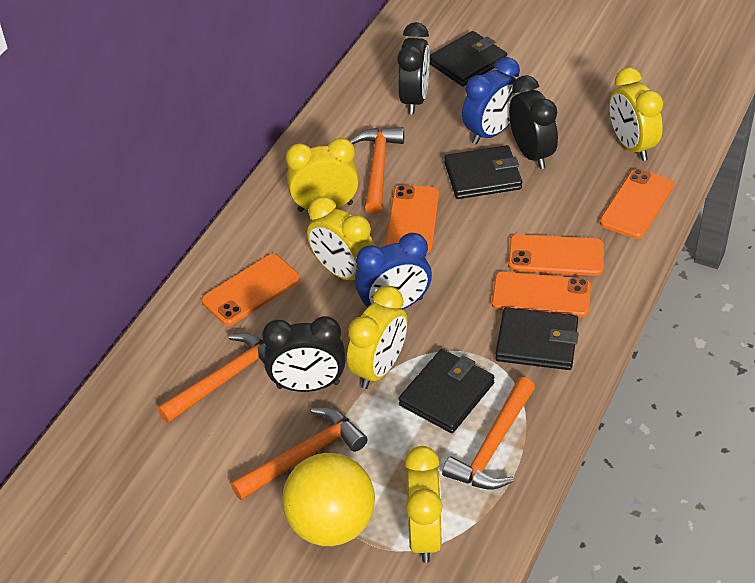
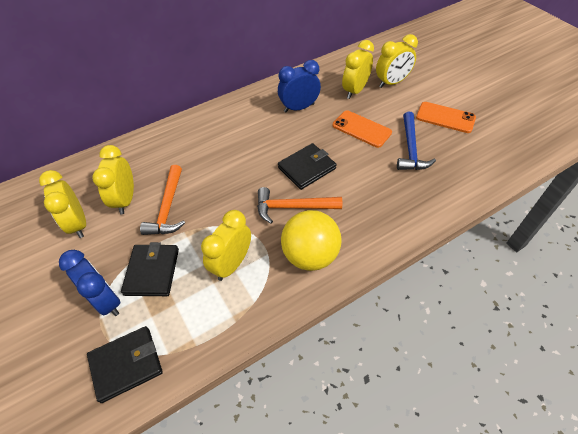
black clock: 3 -> 0
black wallet: 4 -> 3
blue hammer: 0 -> 1
orange hammer: 4 -> 2
orange phone: 5 -> 2

